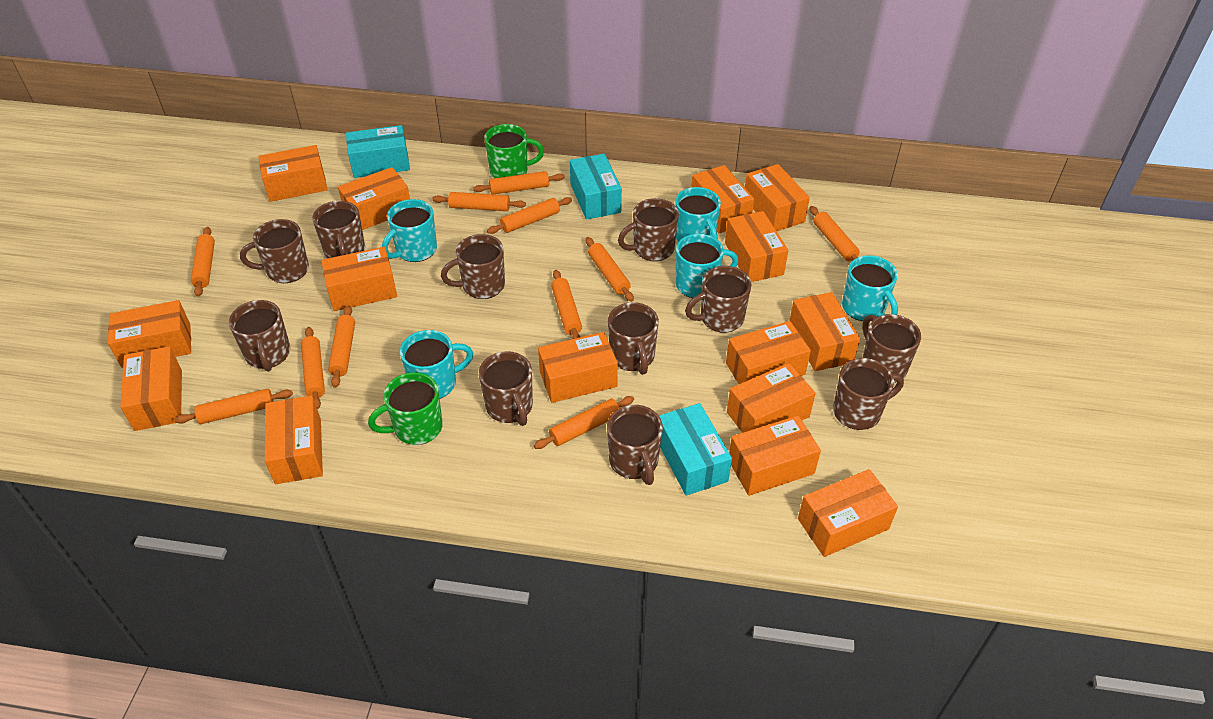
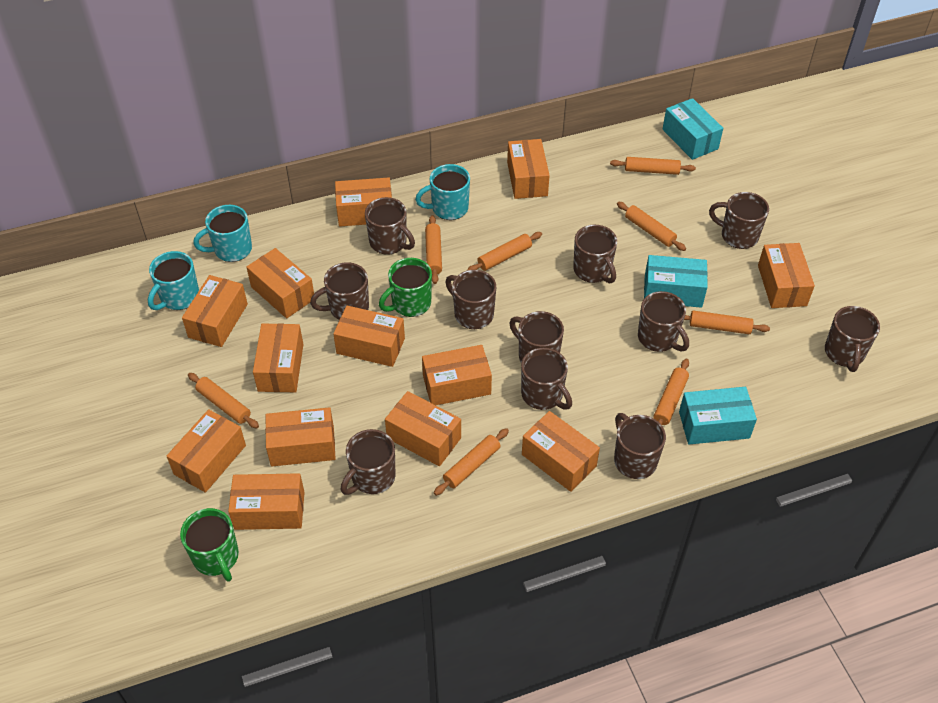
orange box: 15 -> 13
orange rolling pin: 11 -> 8
turquoise mug: 5 -> 3

